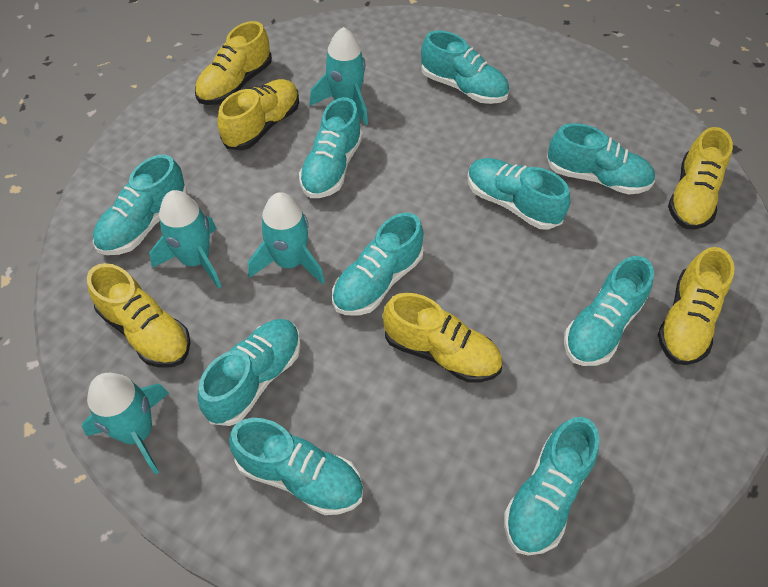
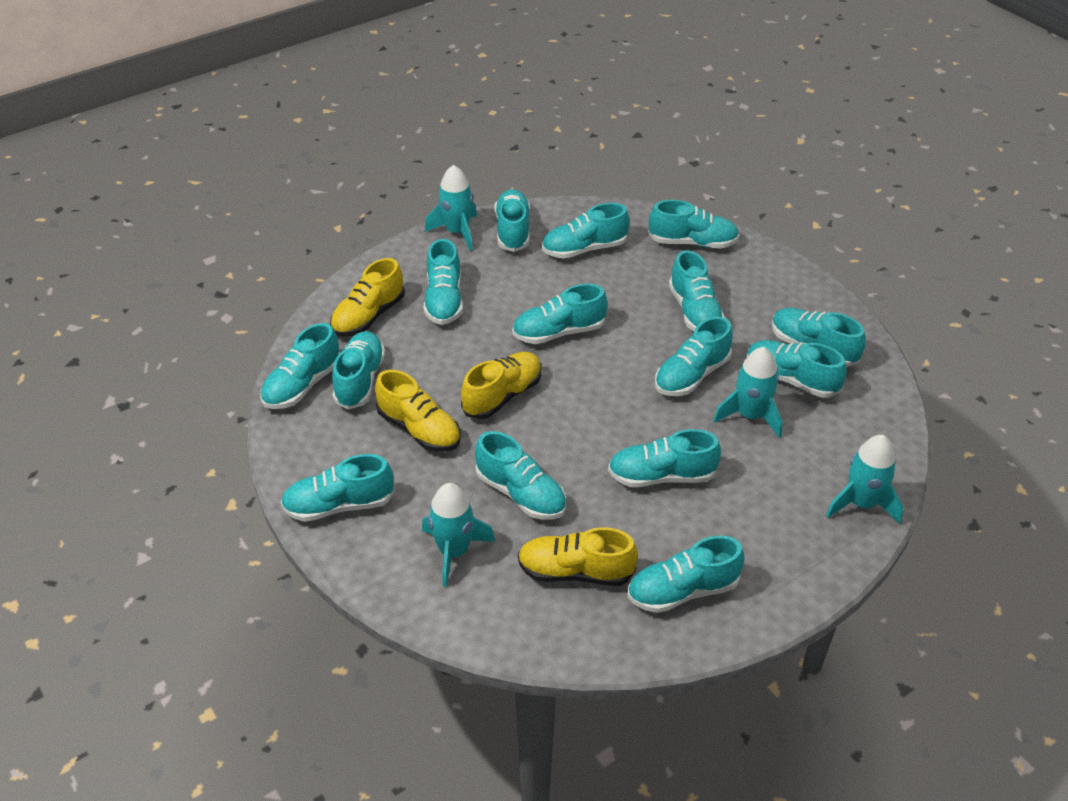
turquoise shoe: 10 -> 15
yellow shoe: 6 -> 4

